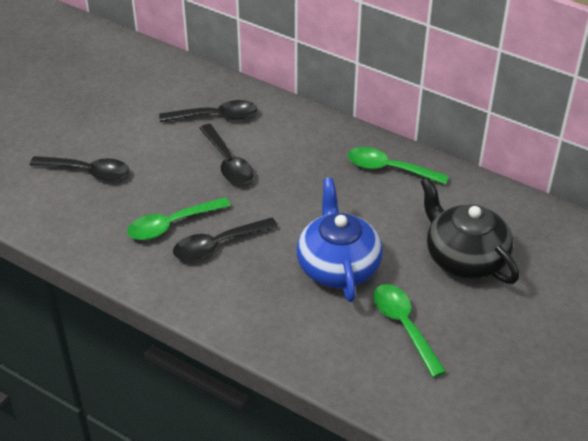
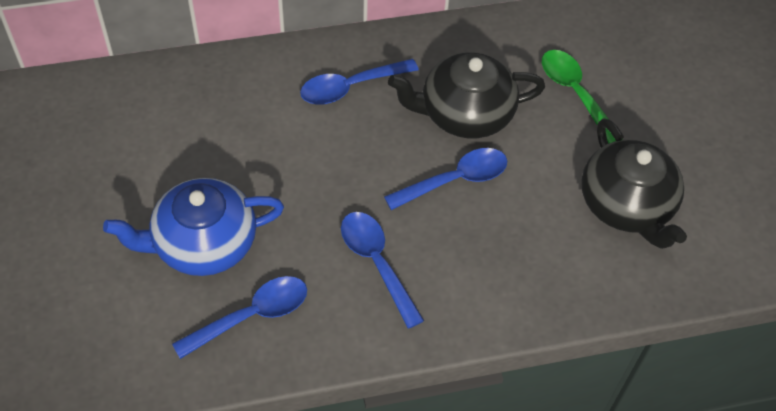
black spoon: 4 -> 0
black teapot: 1 -> 2
blue spoon: 0 -> 4
green spoon: 3 -> 1

